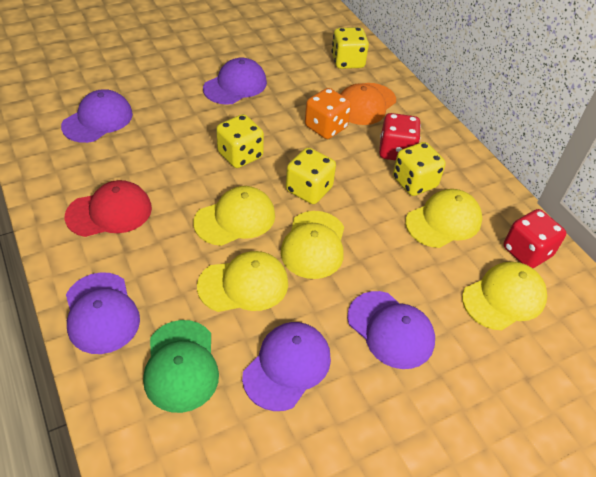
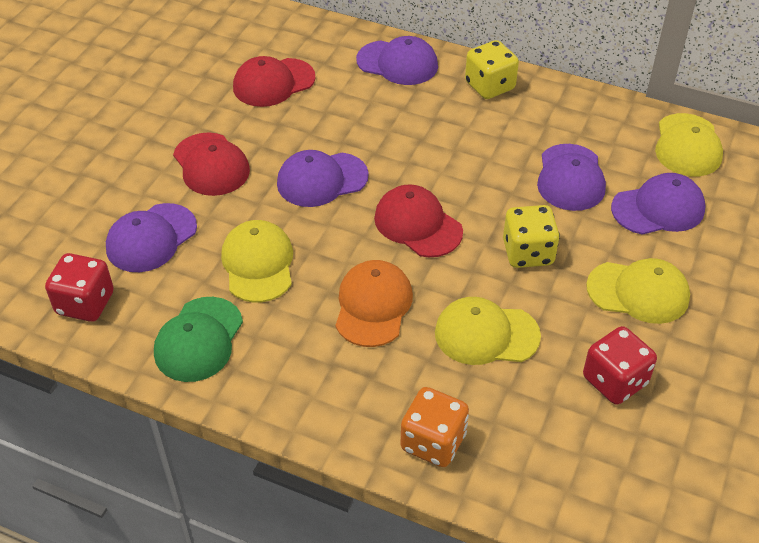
red cap: 1 -> 3
yellow cap: 5 -> 4
yellow dice: 4 -> 2

